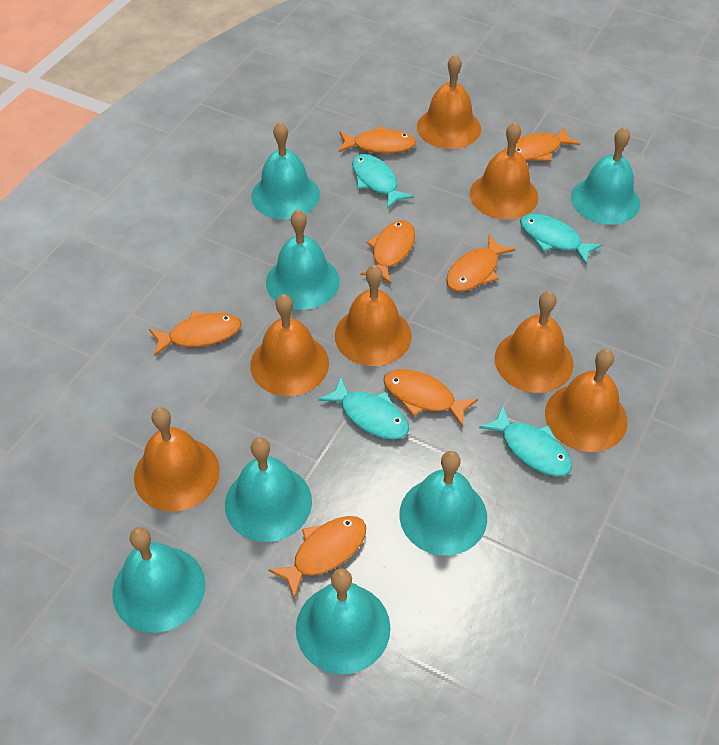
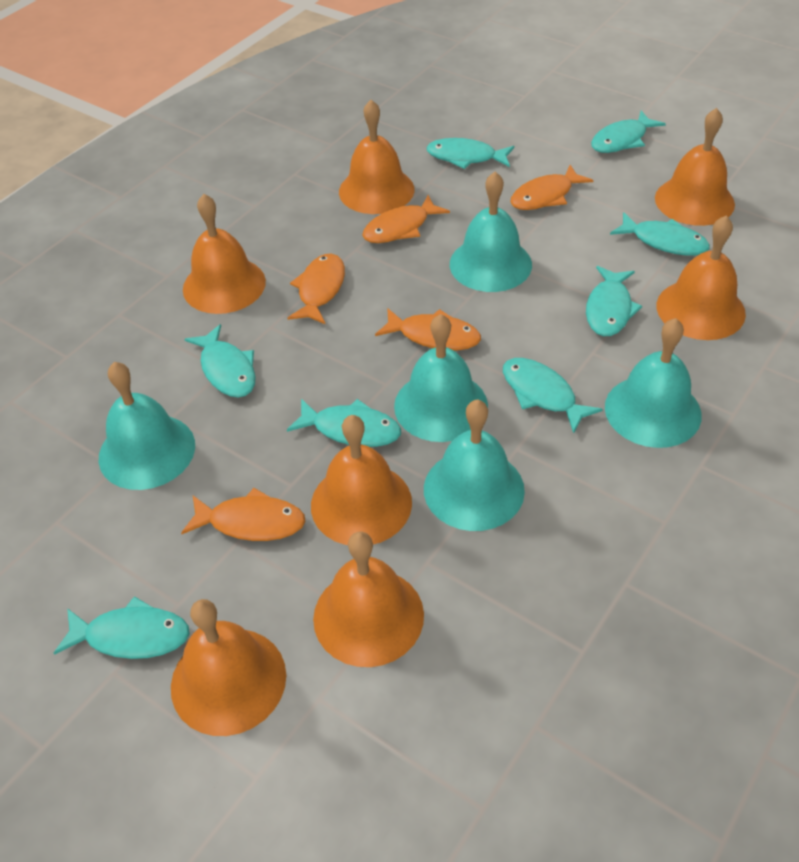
orange fish: 7 -> 5
turquoise bell: 7 -> 5
turquoise fish: 4 -> 8

